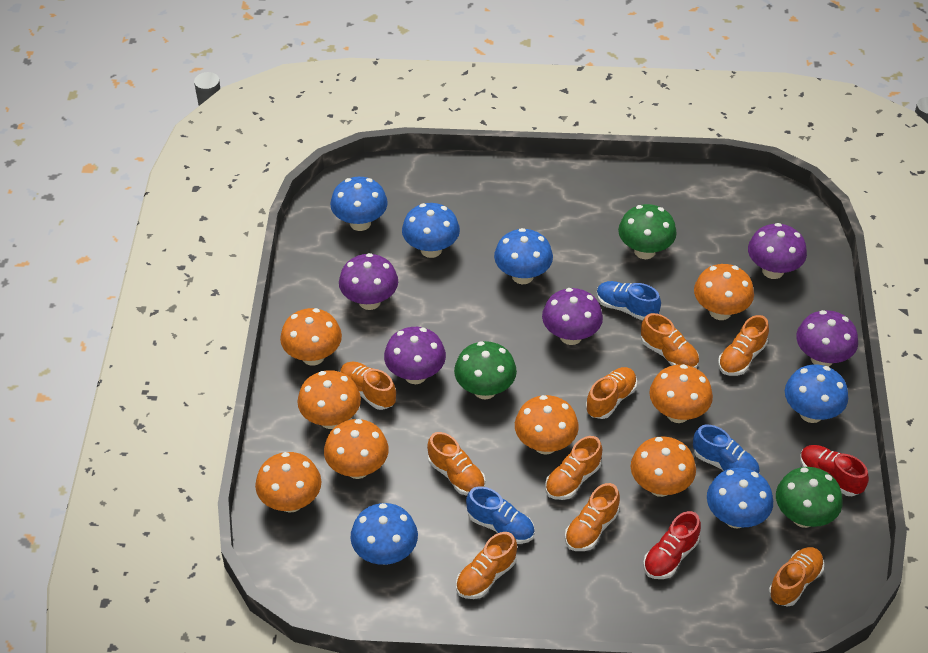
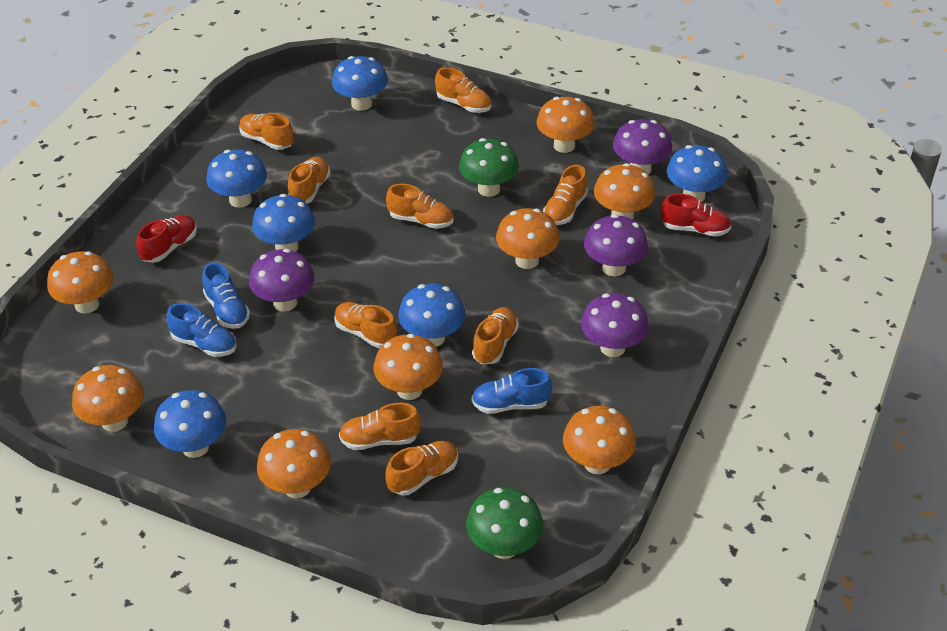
green mushroom: 3 -> 2
purple mushroom: 5 -> 4

